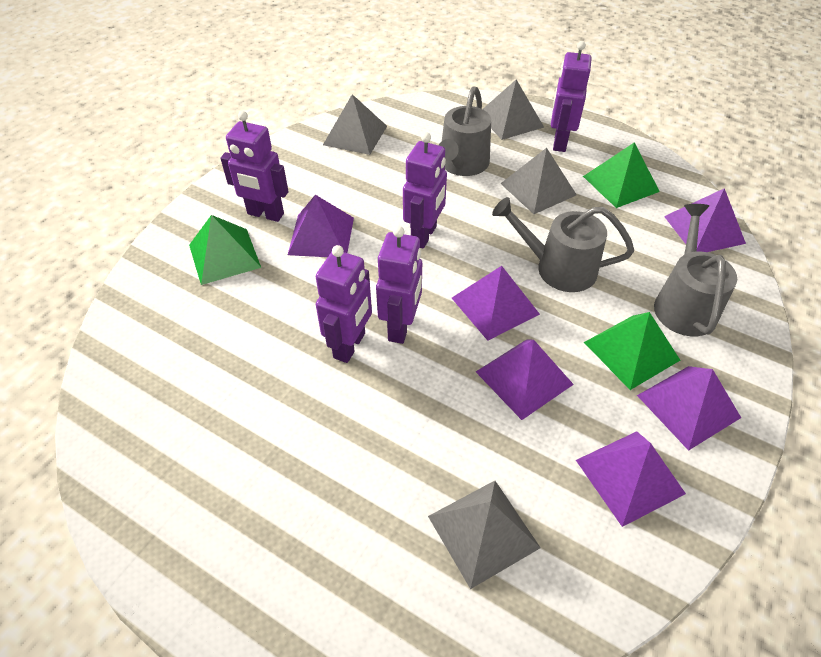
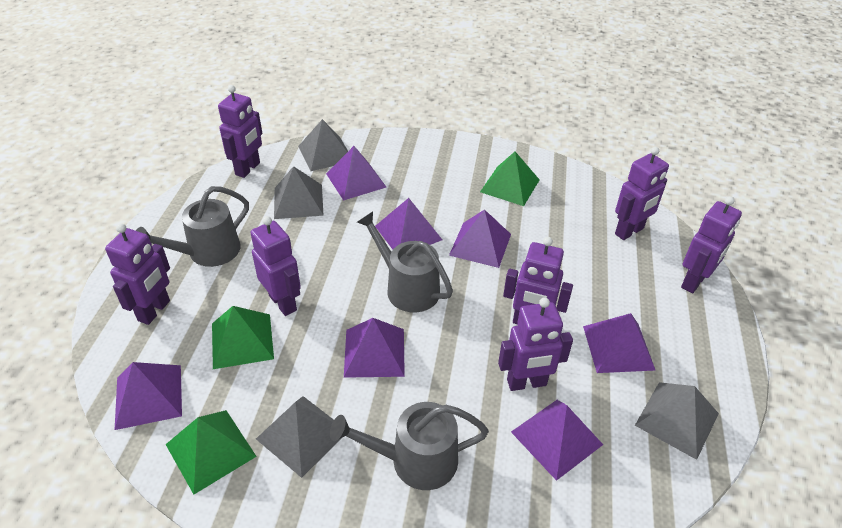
purple pyramid: 6 -> 7
purple robot: 5 -> 7

